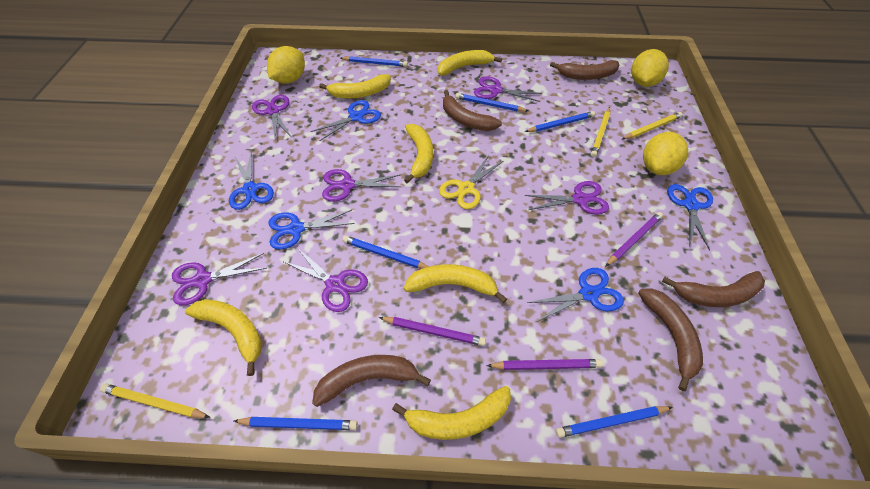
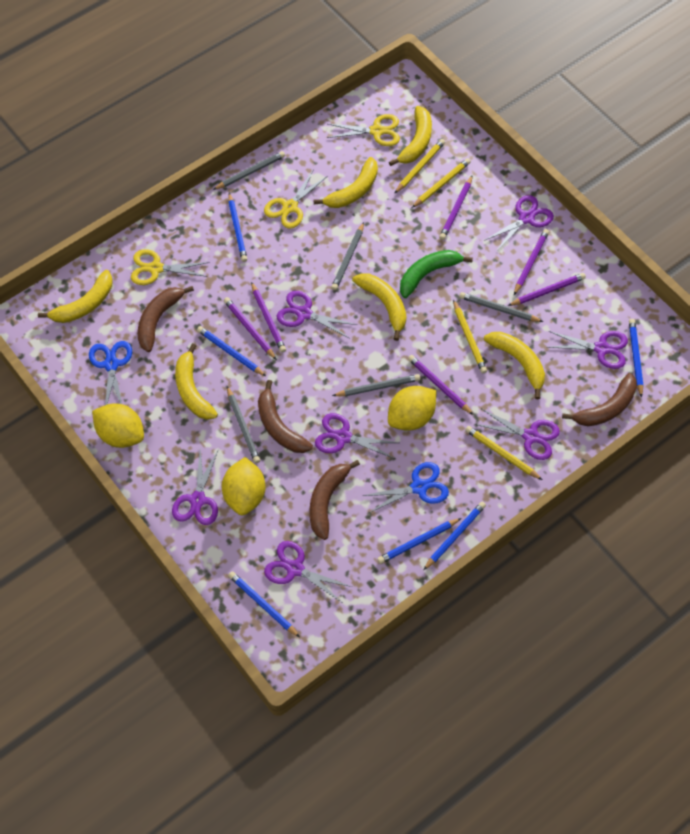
blue scissors: 5 -> 2
brown banana: 5 -> 4
green banana: 0 -> 1
grey pencil: 0 -> 5
purple pencil: 3 -> 6
purple scissors: 6 -> 7
yellow pencil: 3 -> 4
yellow scissors: 1 -> 3

